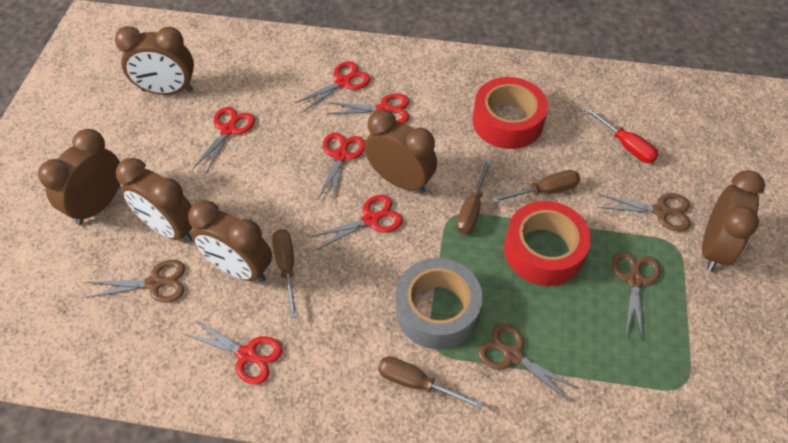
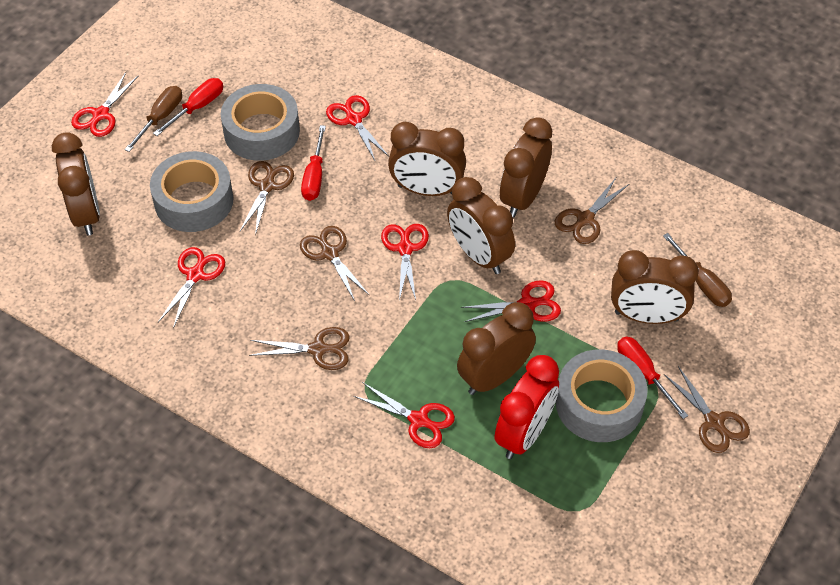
brown scissors: 4 -> 5
brown screwdriver: 4 -> 2
grey tape: 1 -> 3
red clock: 0 -> 1
red screwdriver: 1 -> 3
red tape: 2 -> 0

